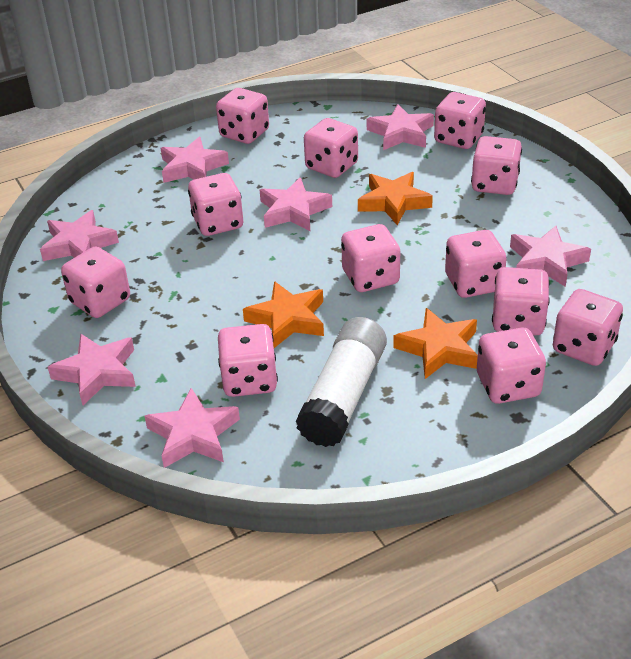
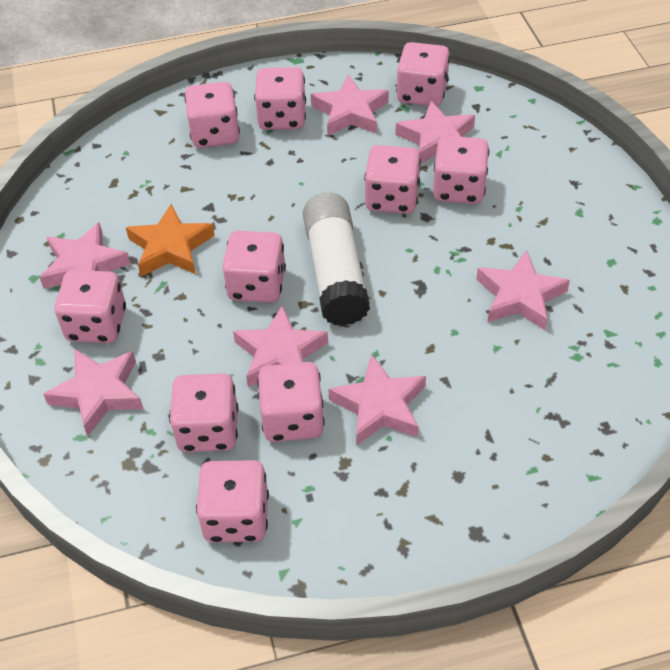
orange star: 3 -> 1
pink dice: 12 -> 10

